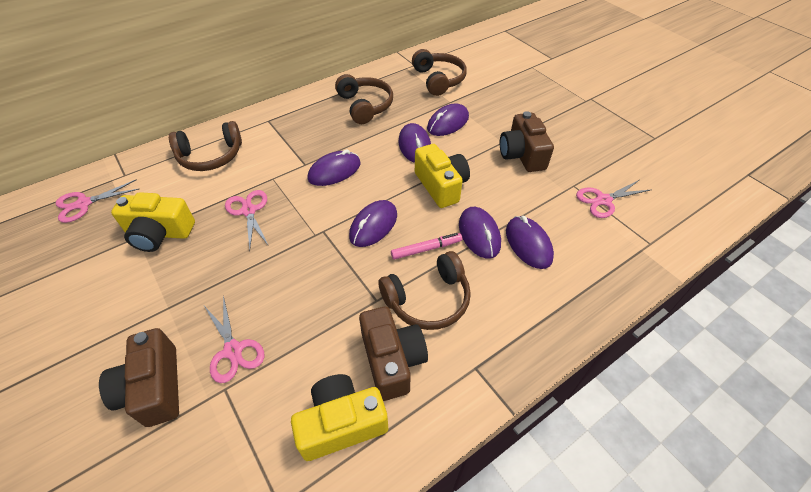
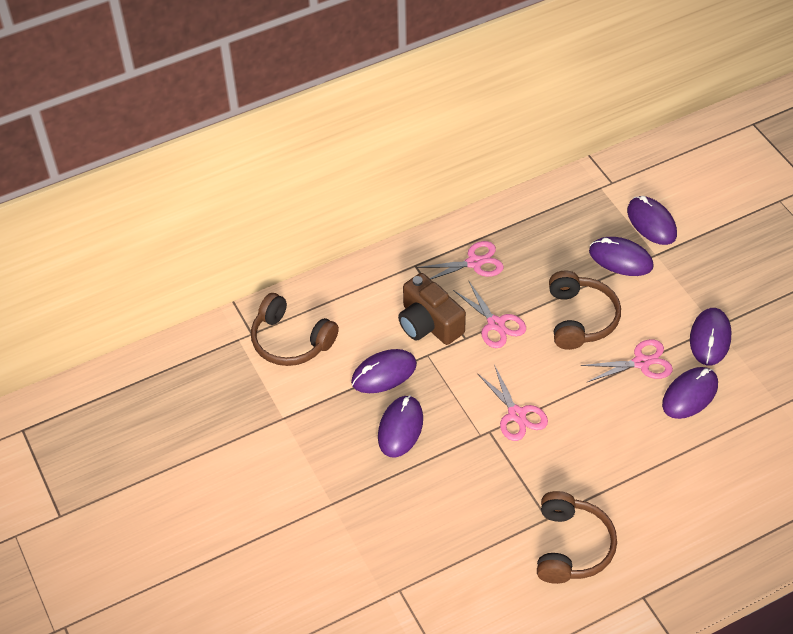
brown camera: 3 -> 1
brown headphones: 4 -> 3
pink marker: 1 -> 0
yellow camera: 3 -> 0

